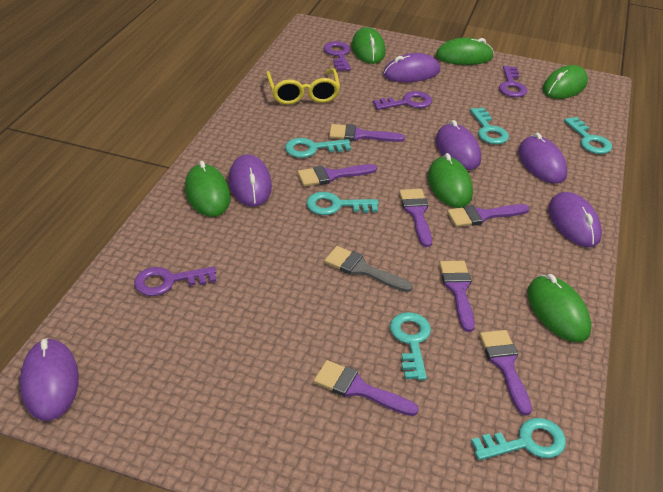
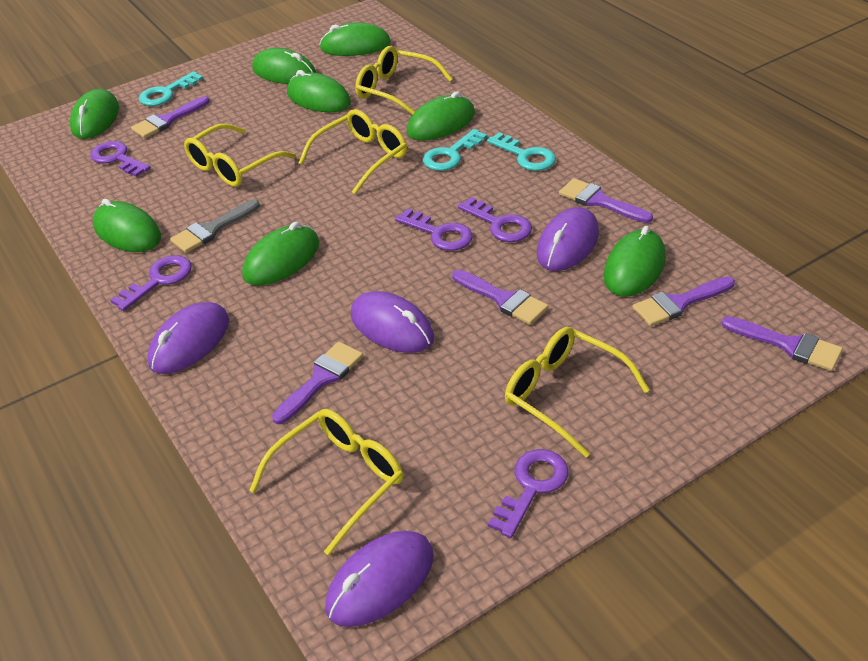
green mouse: 6 -> 8
purple brush: 7 -> 6
purple key: 4 -> 5
purple mouse: 6 -> 4
turquoise key: 6 -> 3
yellow glasses: 1 -> 5

